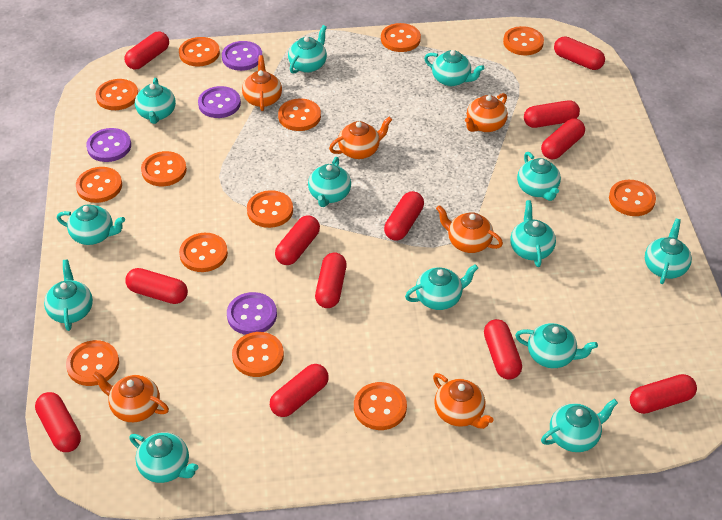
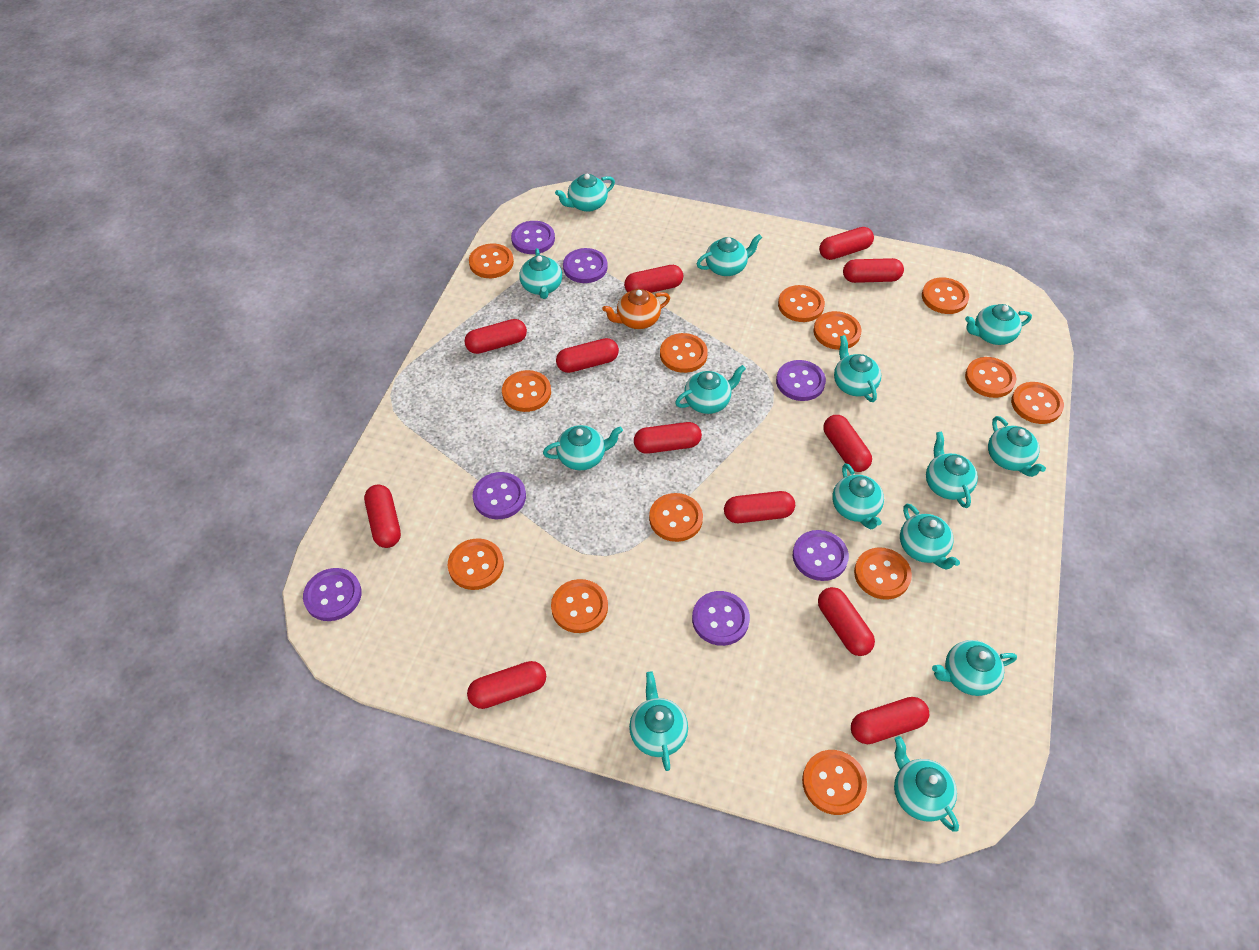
orange teapot: 6 -> 1
purple button: 4 -> 7
turquoise teapot: 13 -> 14

